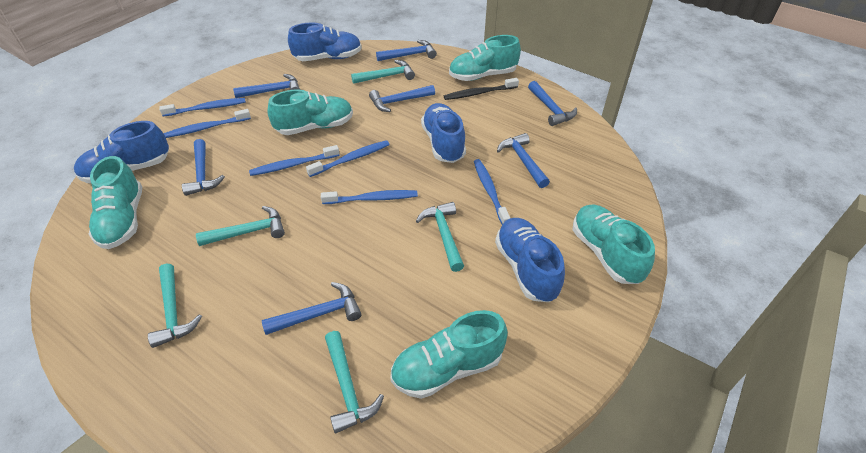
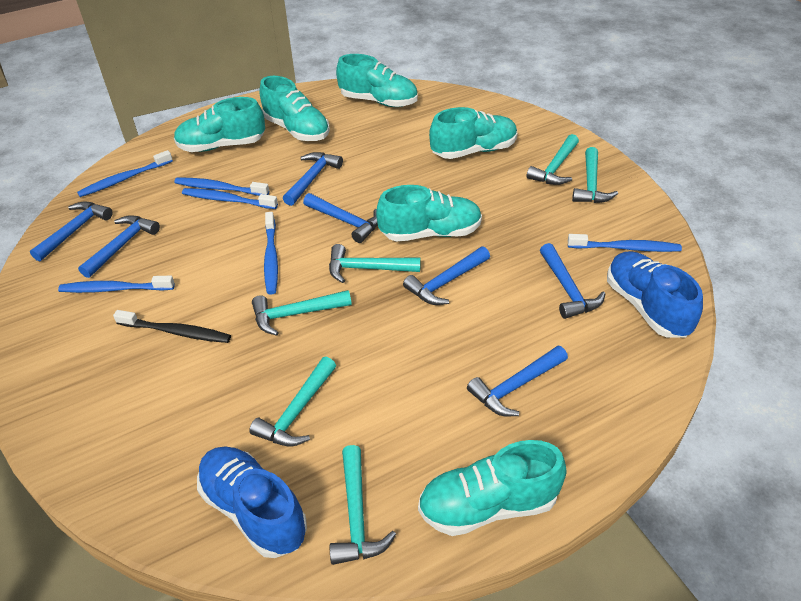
blue shoe: 4 -> 2
turquoise hammer: 5 -> 6
turquoise shoe: 5 -> 6

